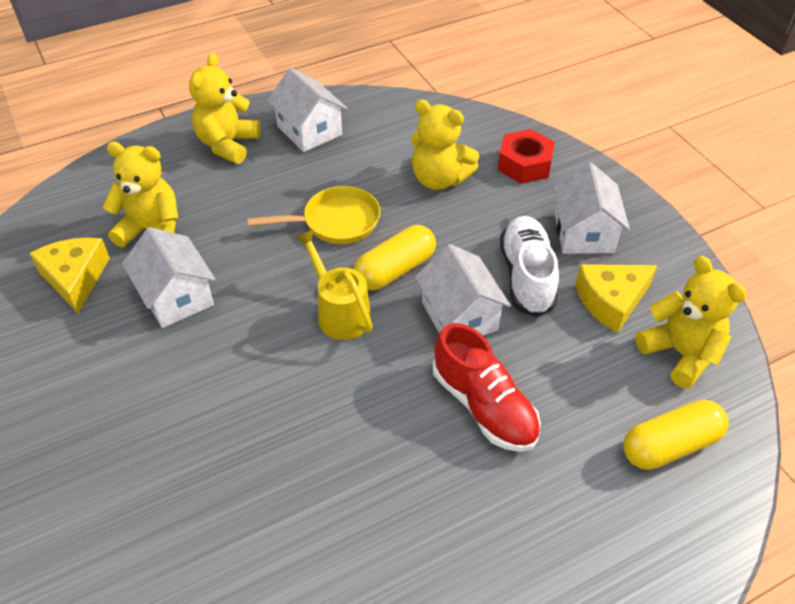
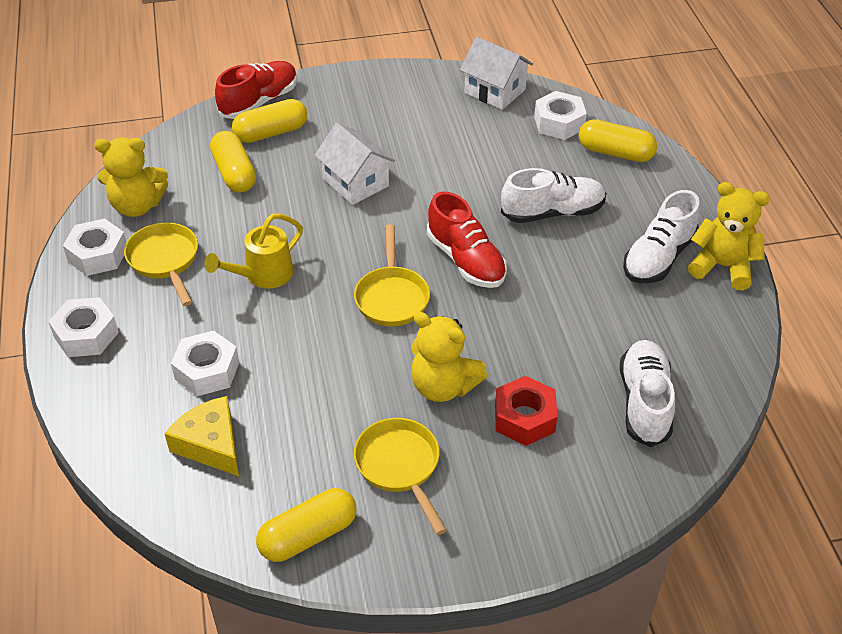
red shoe: 1 -> 2
white house: 4 -> 2
white nut: 0 -> 4
white shoe: 1 -> 3
yellow capsule: 2 -> 4
yellow cheese: 2 -> 1
yellow pan: 1 -> 3
yellow teddy bear: 4 -> 3

